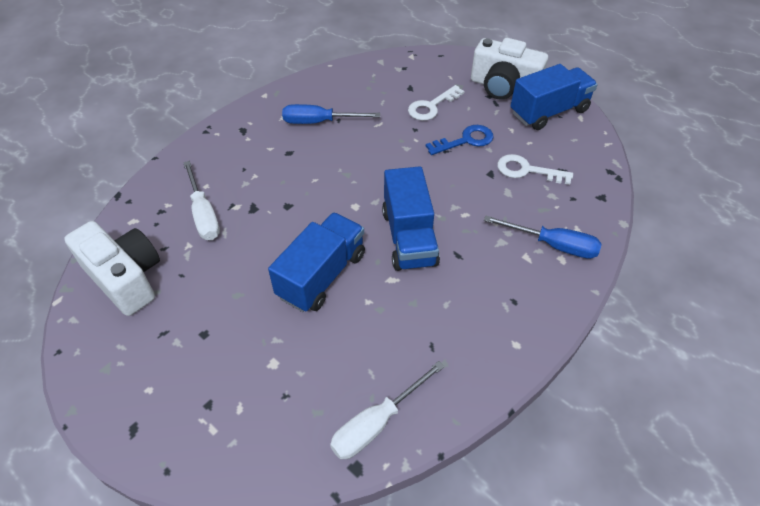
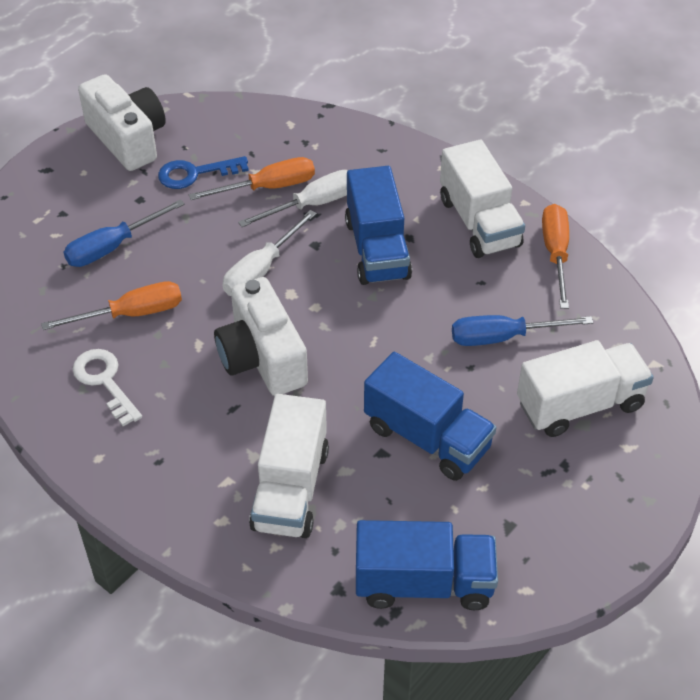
orange screwdriver: 0 -> 3
white key: 2 -> 1
white truck: 0 -> 3

